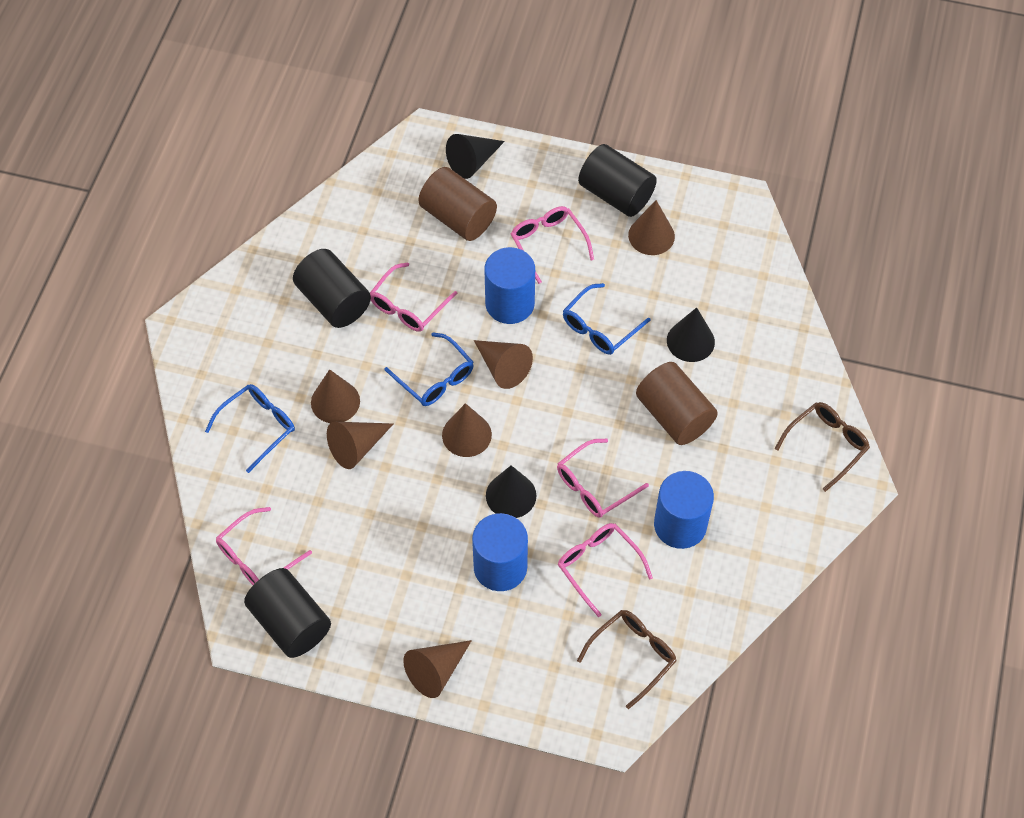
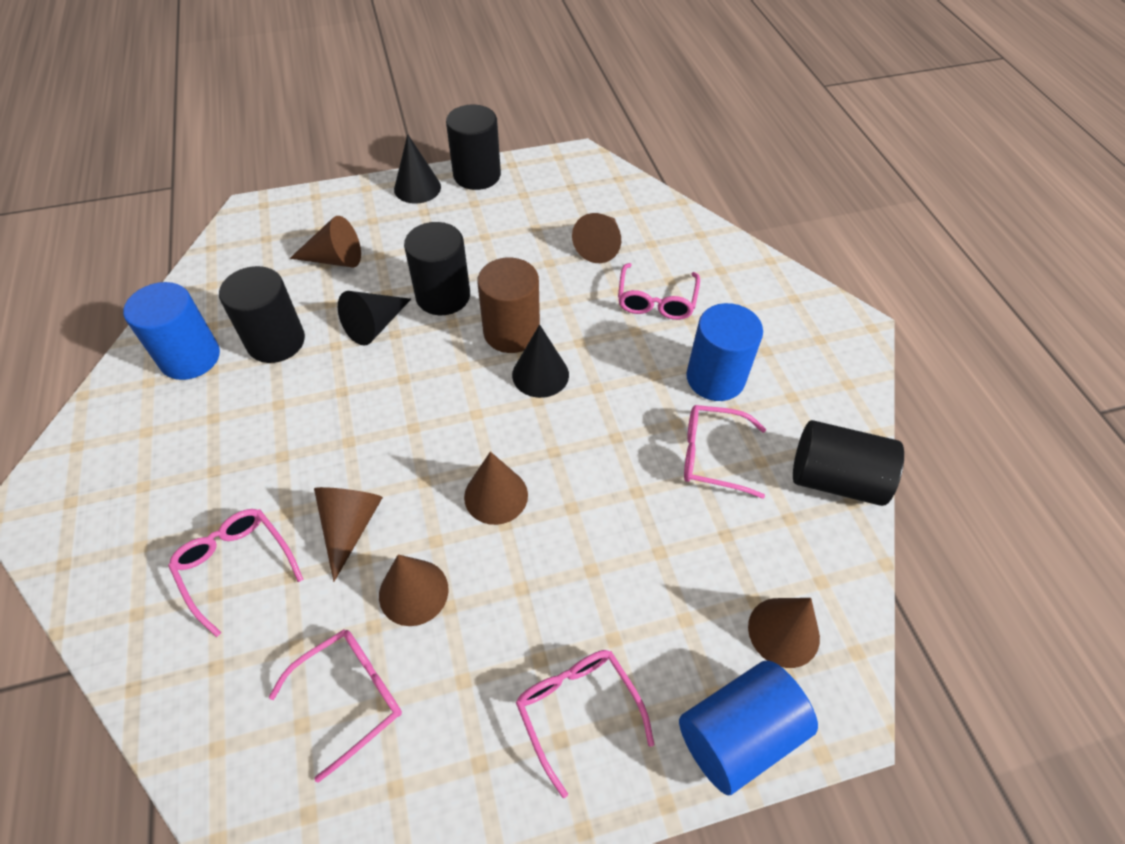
black cylinder: 3 -> 4
blue glasses: 3 -> 0
brown cylinder: 2 -> 1
brown glasses: 2 -> 0

